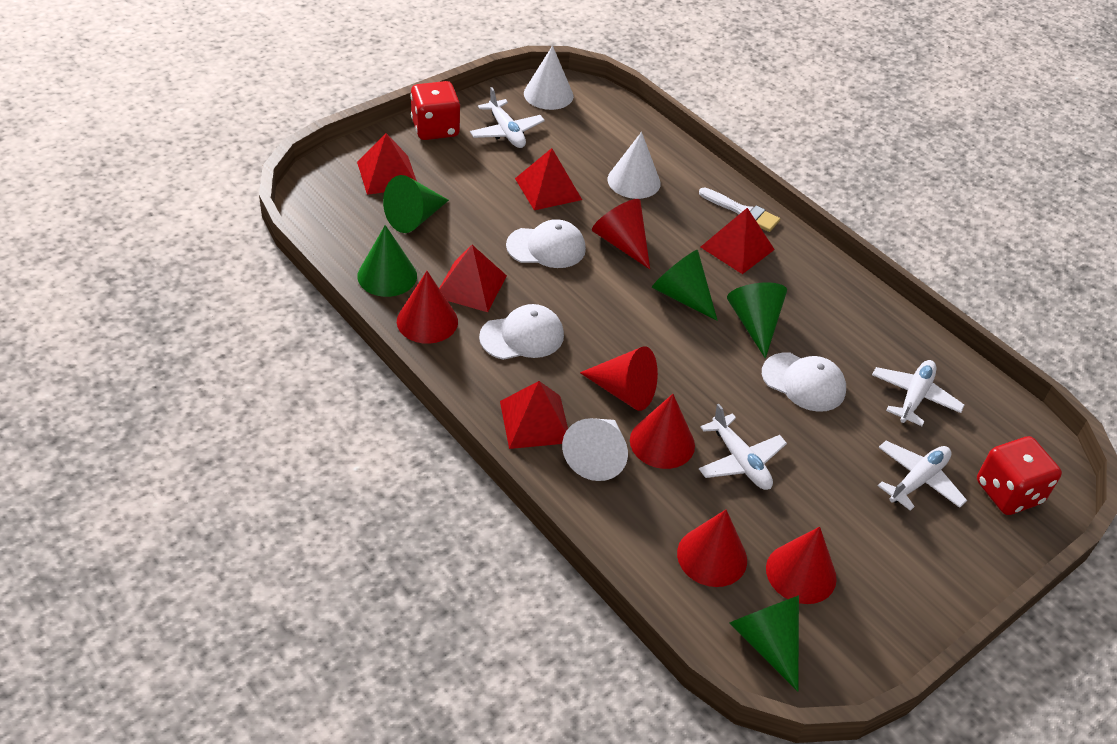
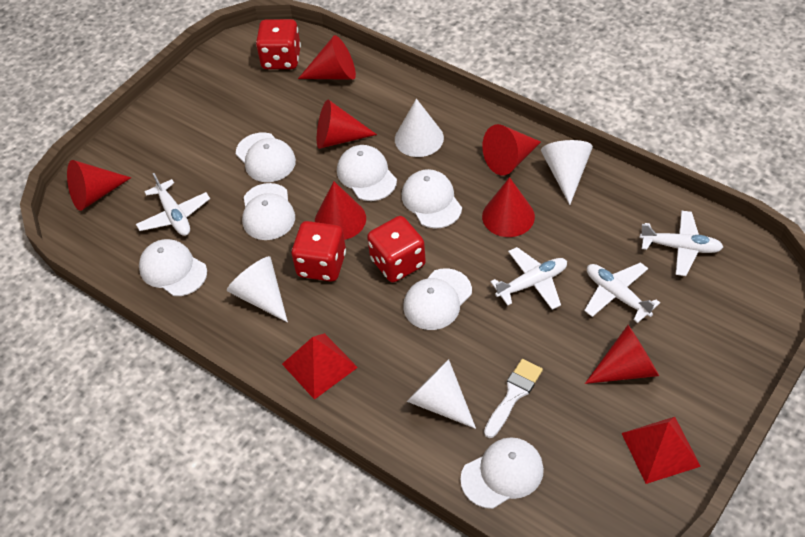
green cone: 5 -> 0
red cone: 6 -> 7
red dice: 2 -> 3
red pyramid: 5 -> 2
white cap: 3 -> 7
white cone: 3 -> 4

